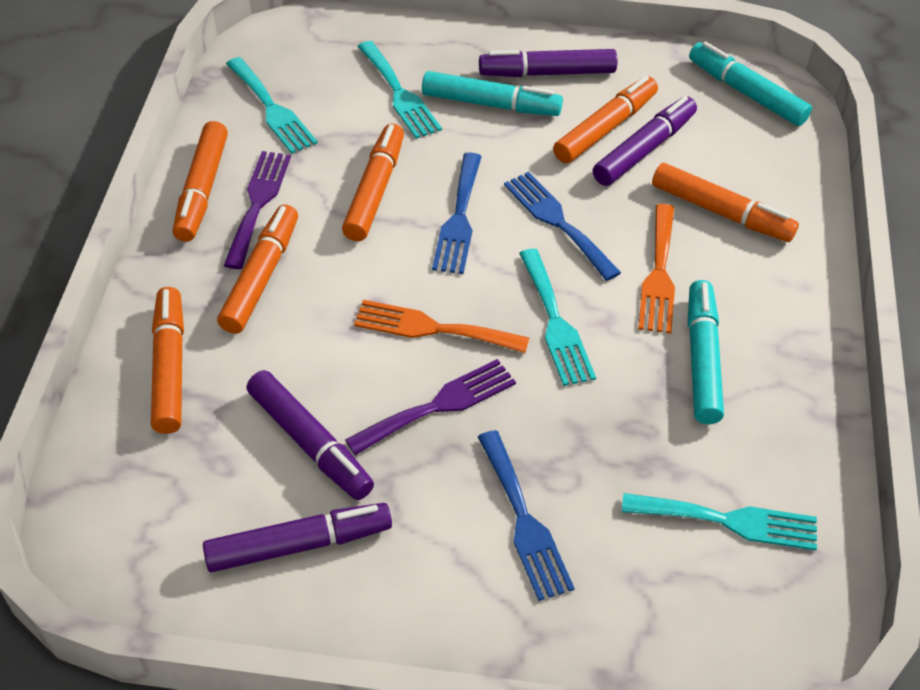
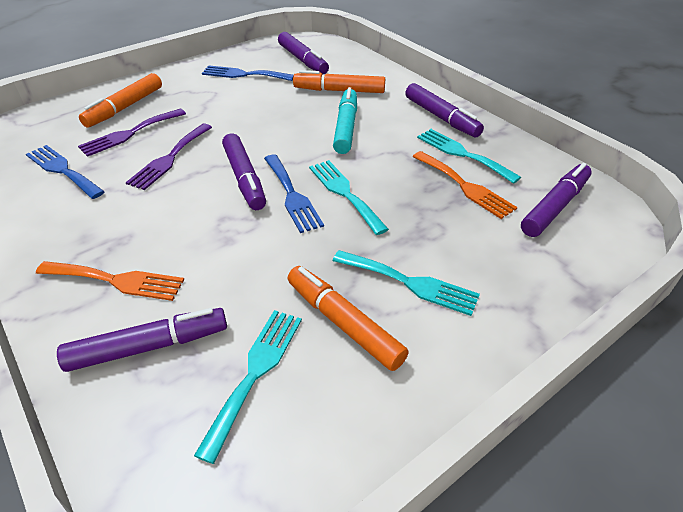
orange marker: 6 -> 3
purple marker: 4 -> 5
turquoise marker: 3 -> 1

